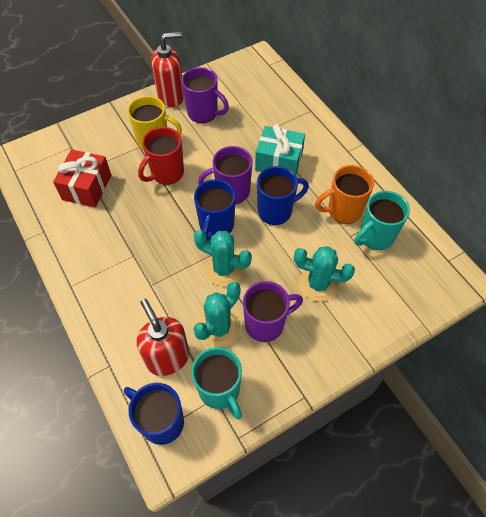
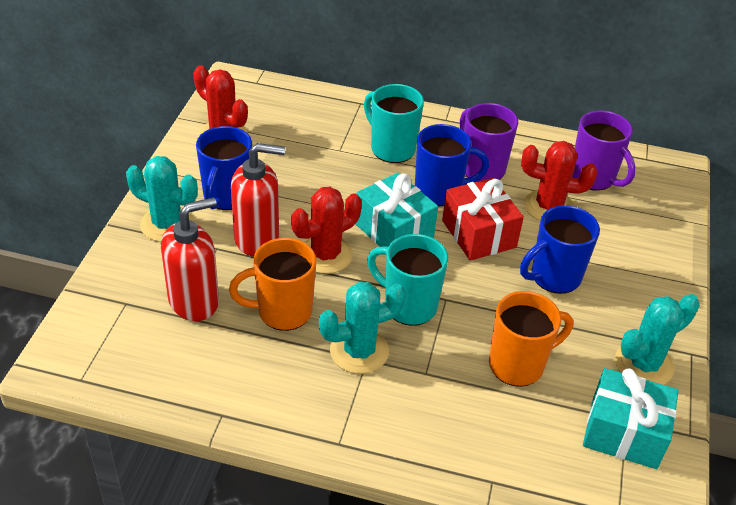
orange mug: 1 -> 2
purple mug: 3 -> 2
red cactus: 0 -> 3
red mug: 1 -> 0
turquoise gift: 1 -> 2
yellow mug: 1 -> 0

